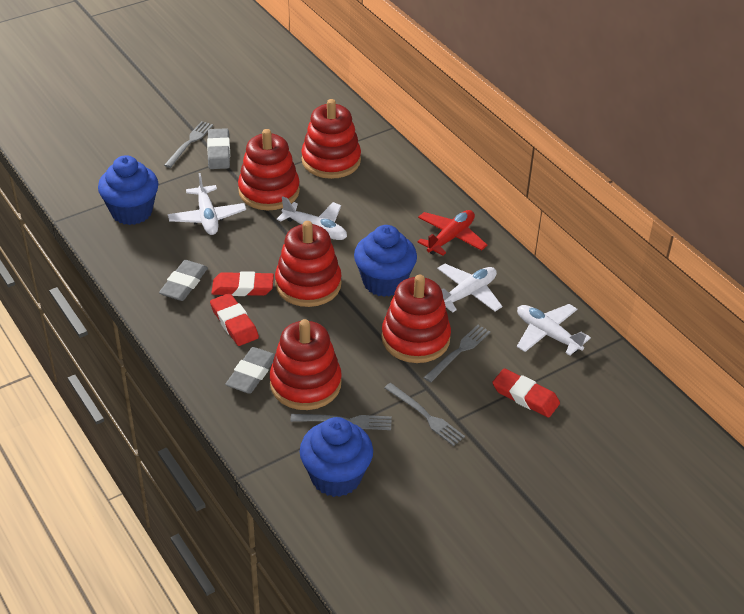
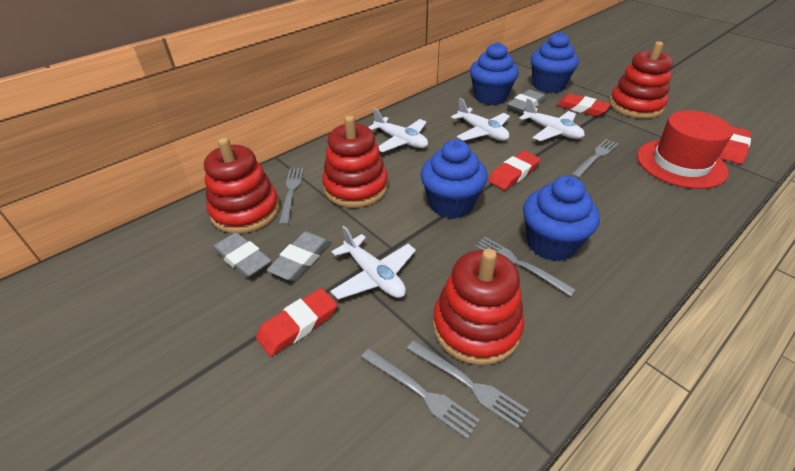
blue cupcake: 3 -> 4
grey fork: 4 -> 5
red eraser: 3 -> 4
red hat: 0 -> 1
red plane: 1 -> 0
red stacking toy: 5 -> 4

